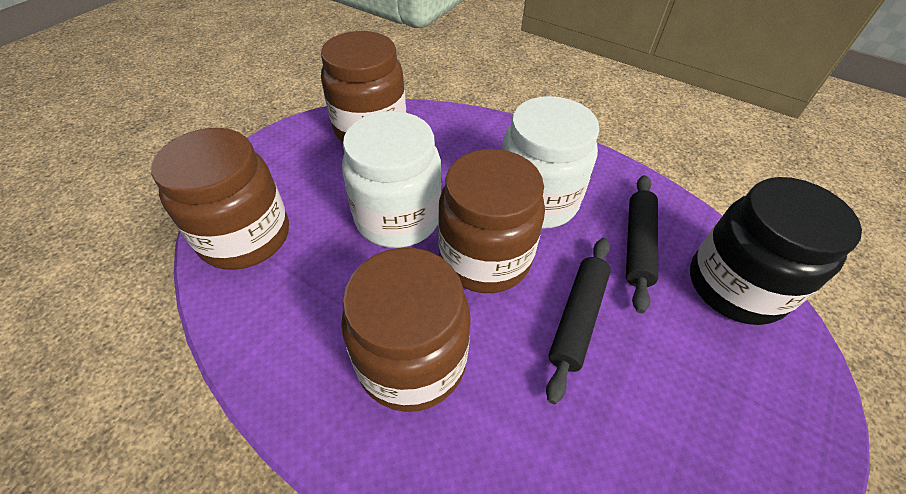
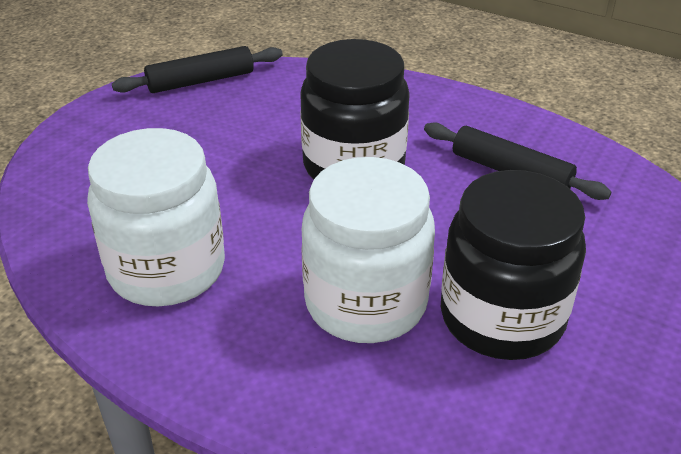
black jar: 1 -> 2
brown jar: 4 -> 0

